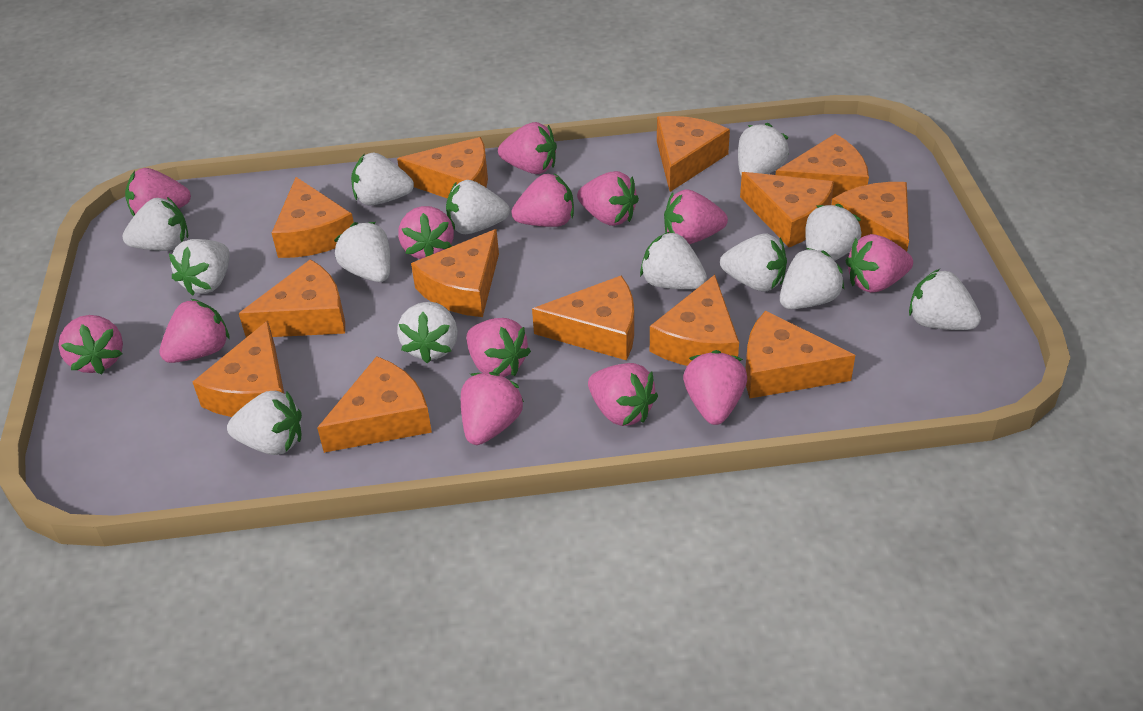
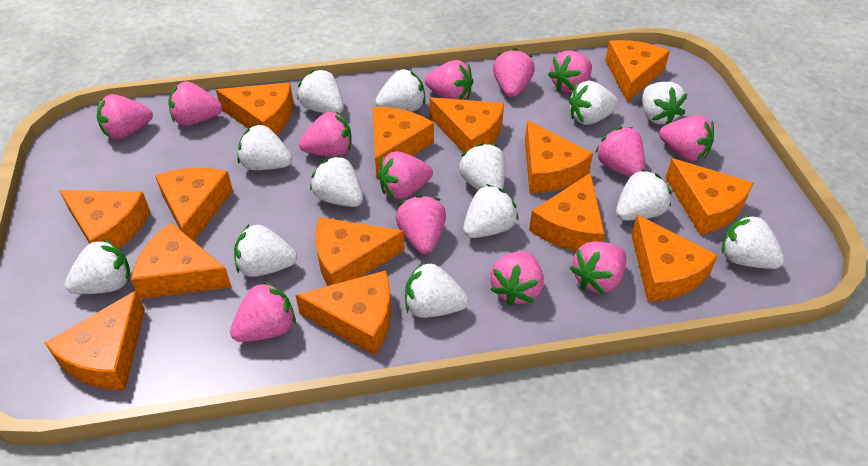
orange cheese: 13 -> 14

